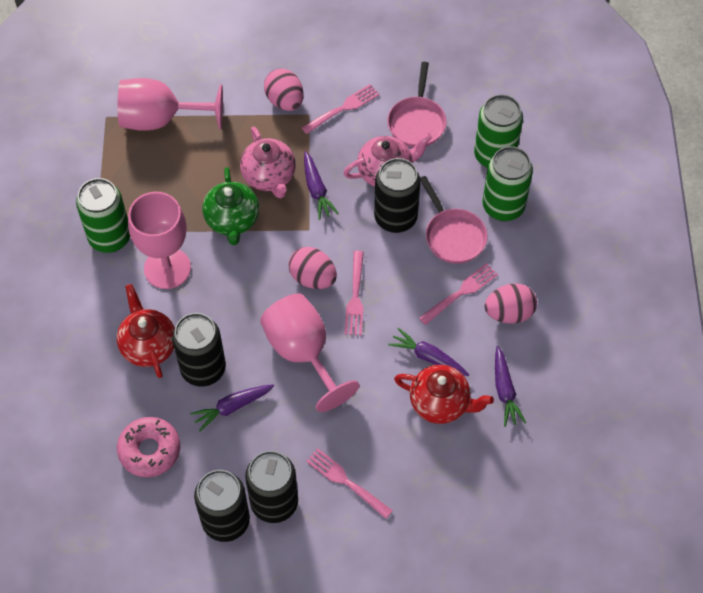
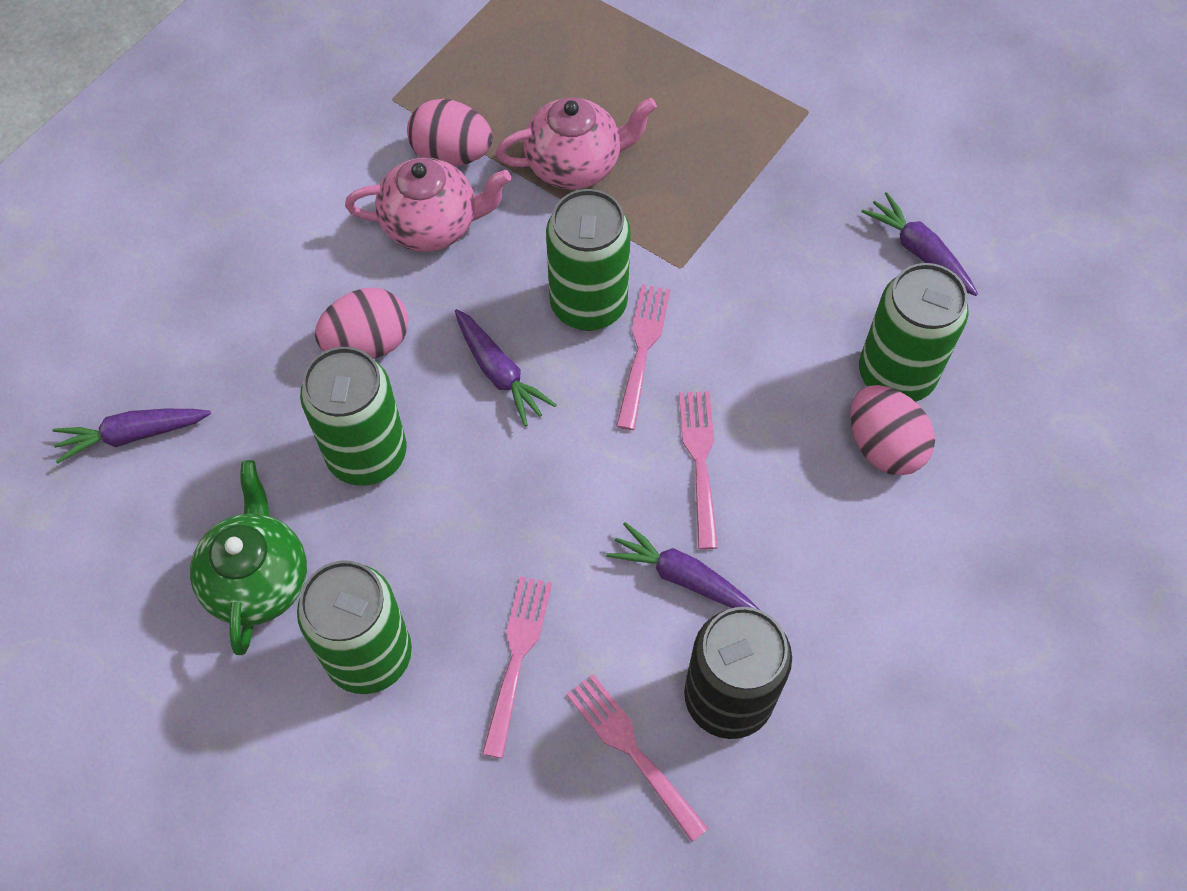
black can: 4 -> 1
green can: 3 -> 4
pink donut: 1 -> 0
pink goblet: 3 -> 0
pink pan: 2 -> 0
red teapot: 2 -> 0

